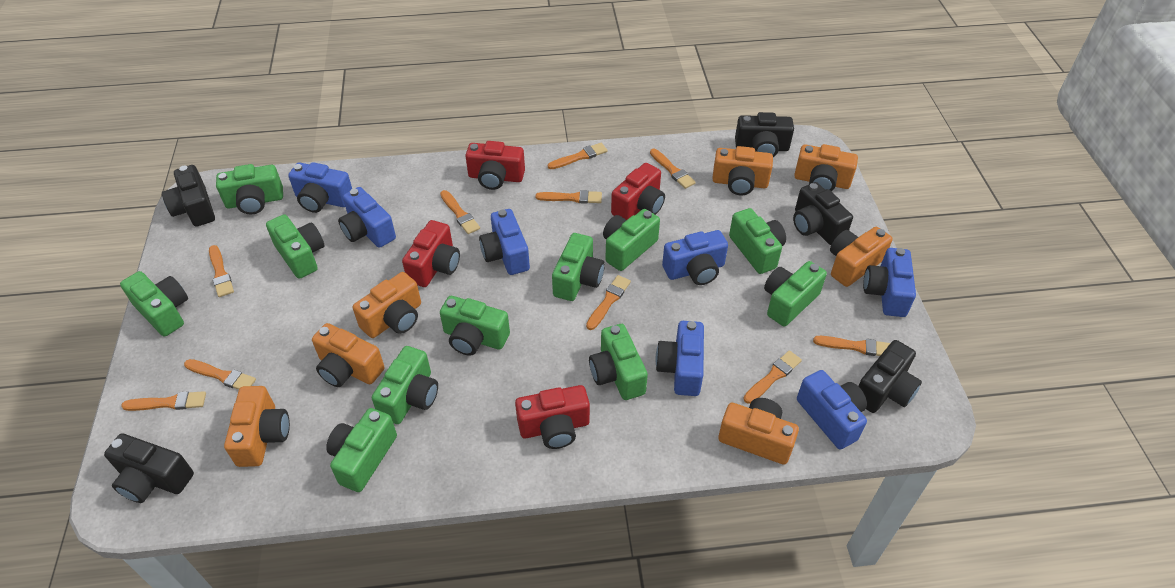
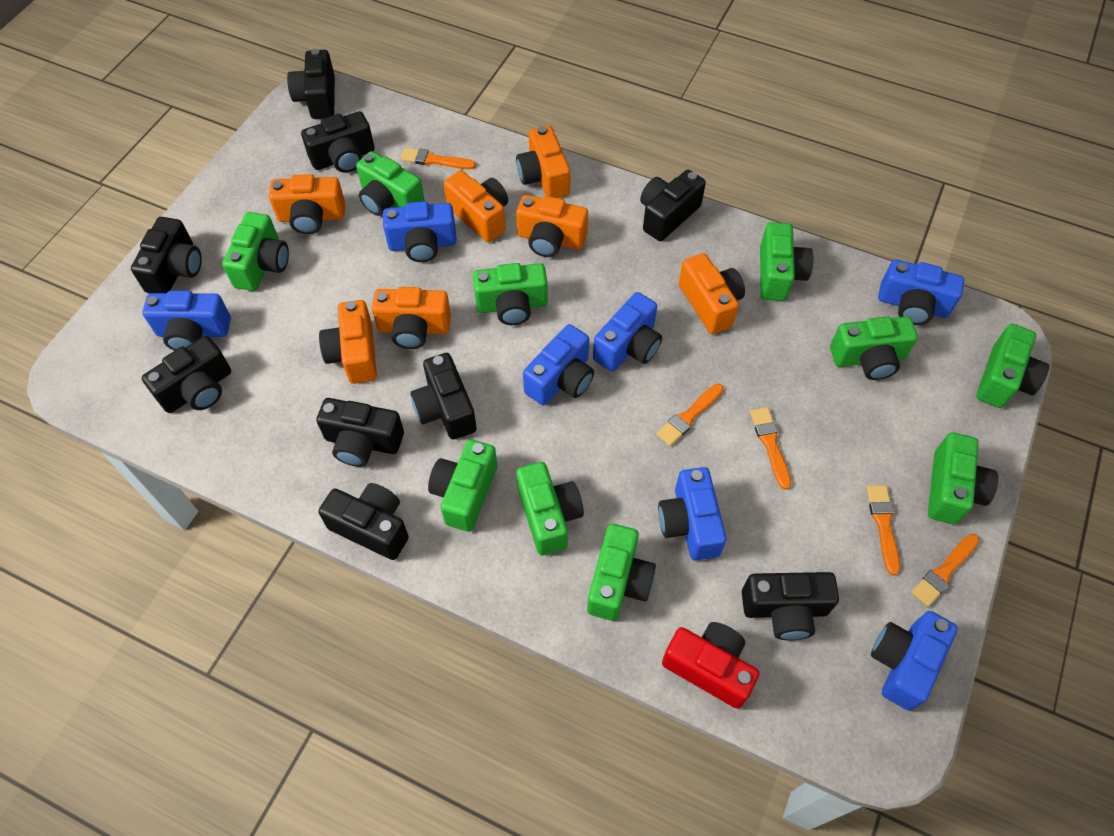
black camera: 5 -> 9
green camera: 11 -> 10
orange brush: 10 -> 5
red camera: 4 -> 1

